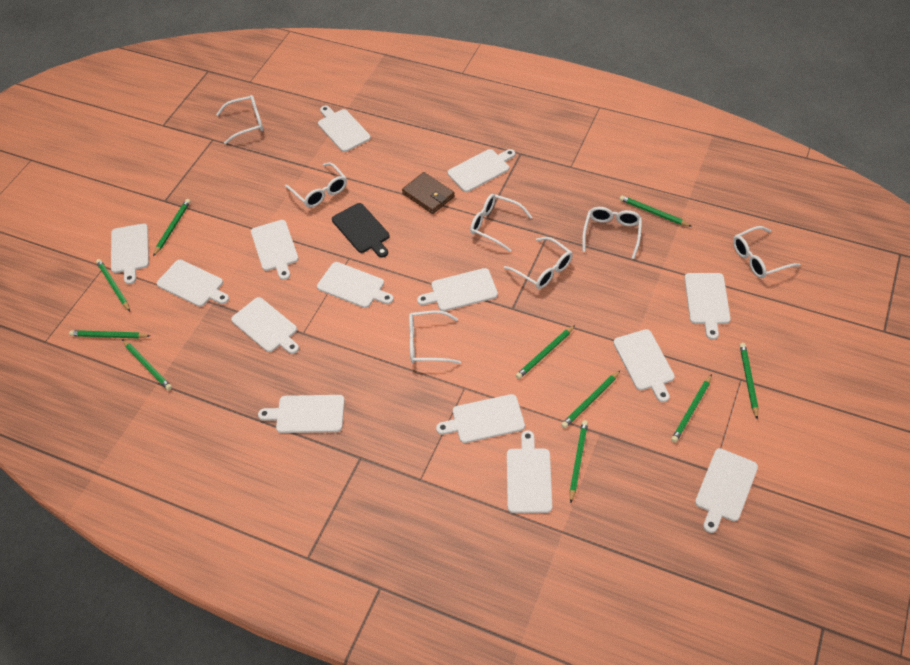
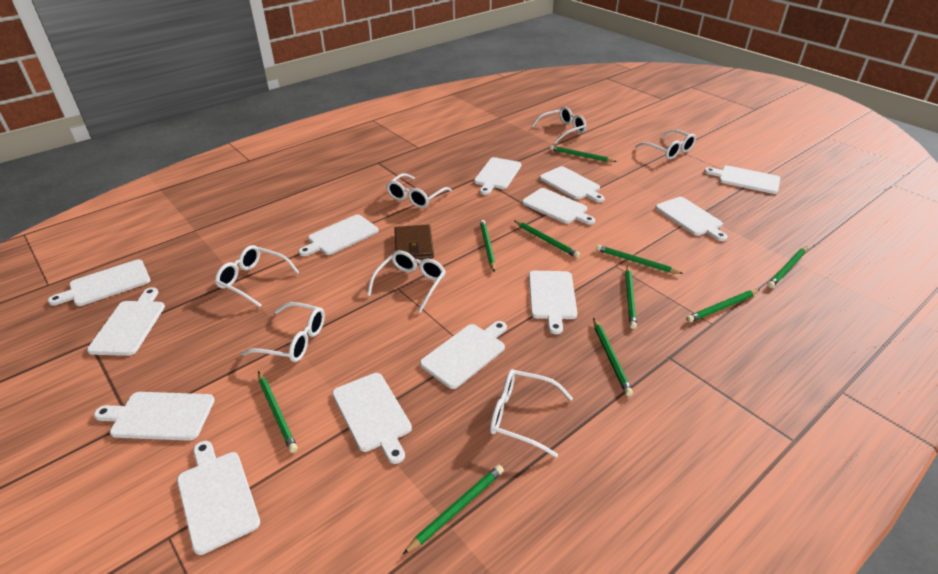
black cutting board: 1 -> 0
white cutting board: 14 -> 13

